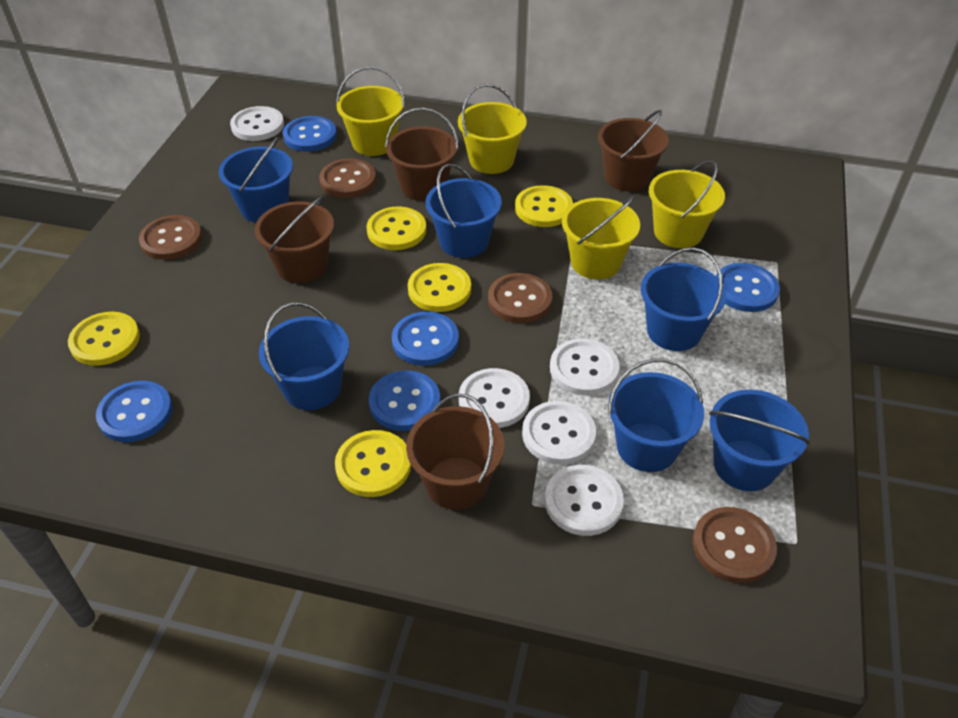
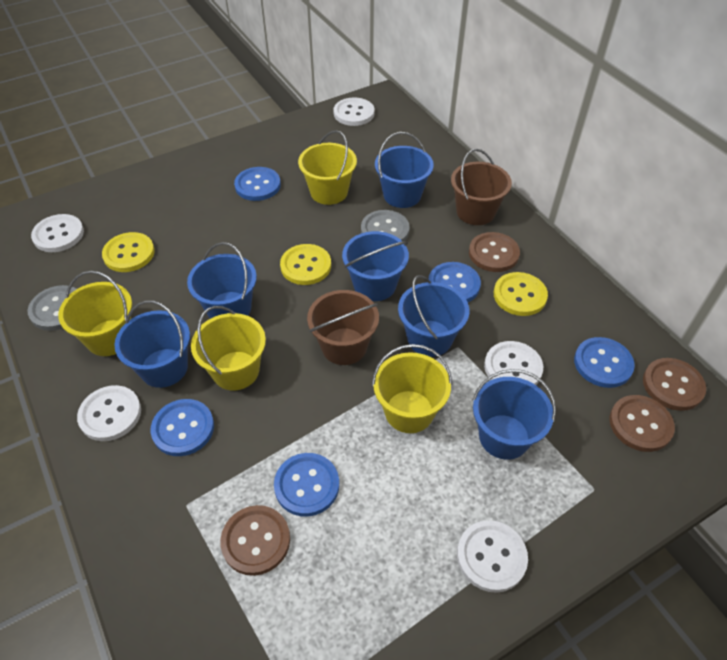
brown bucket: 4 -> 2
grey button: 0 -> 2
yellow button: 5 -> 3

